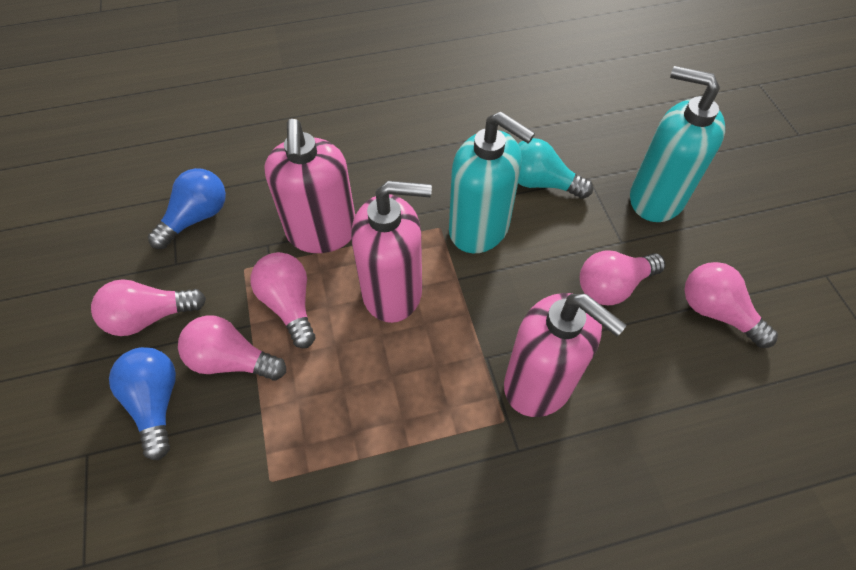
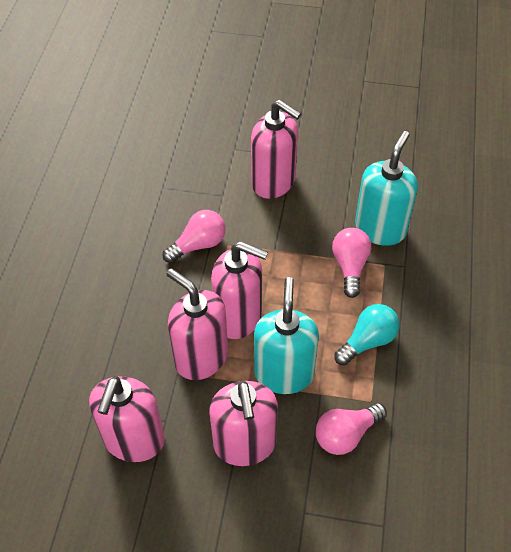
blue light bulb: 2 -> 0
pink light bulb: 5 -> 3
pink soap dispenser: 3 -> 5

